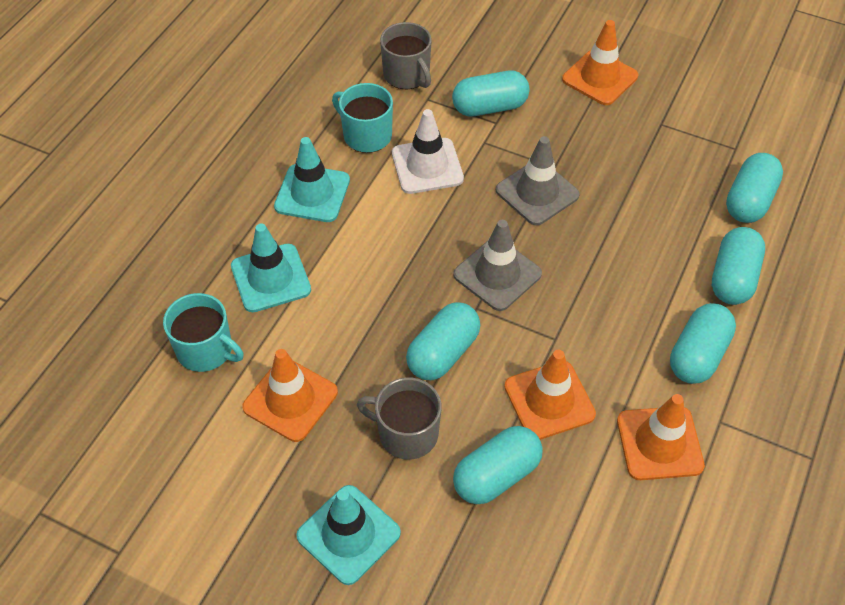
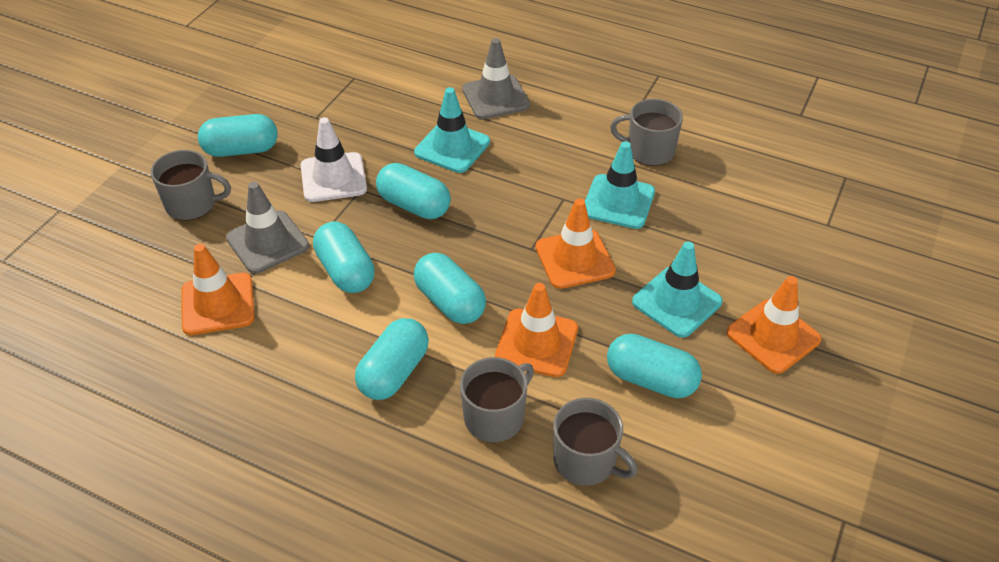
grey mug: 2 -> 4
turquoise mug: 2 -> 0

